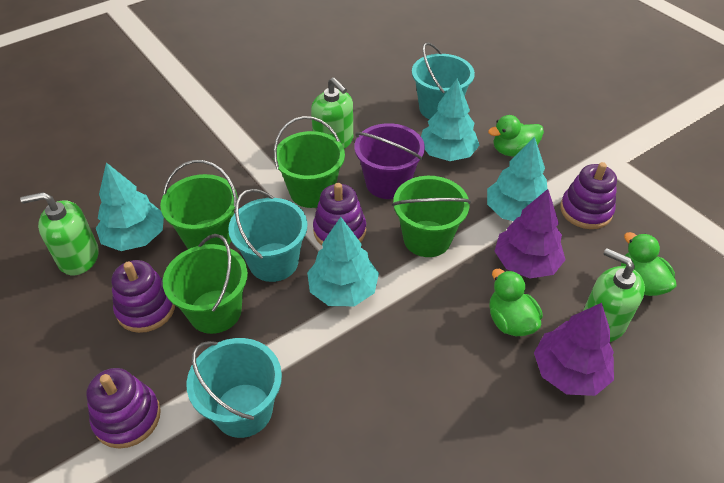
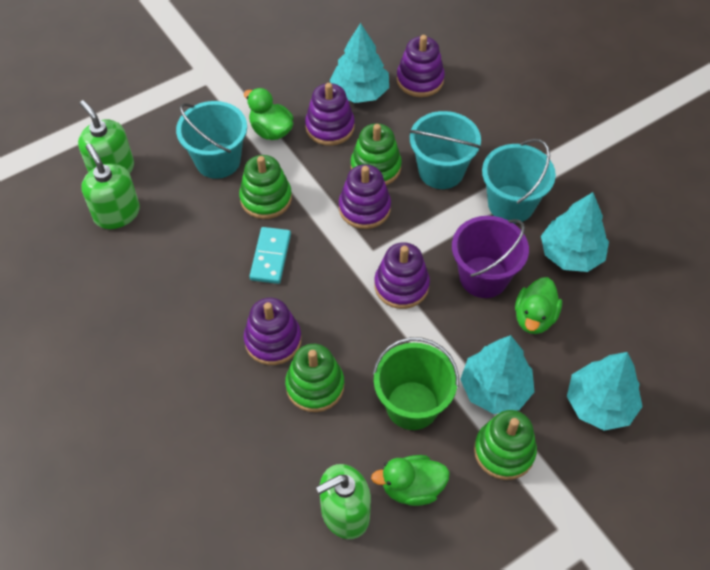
green bucket: 4 -> 1
green stacking toy: 0 -> 4
purple stacking toy: 4 -> 5
purple tree: 2 -> 0
turquoise domino: 0 -> 1

